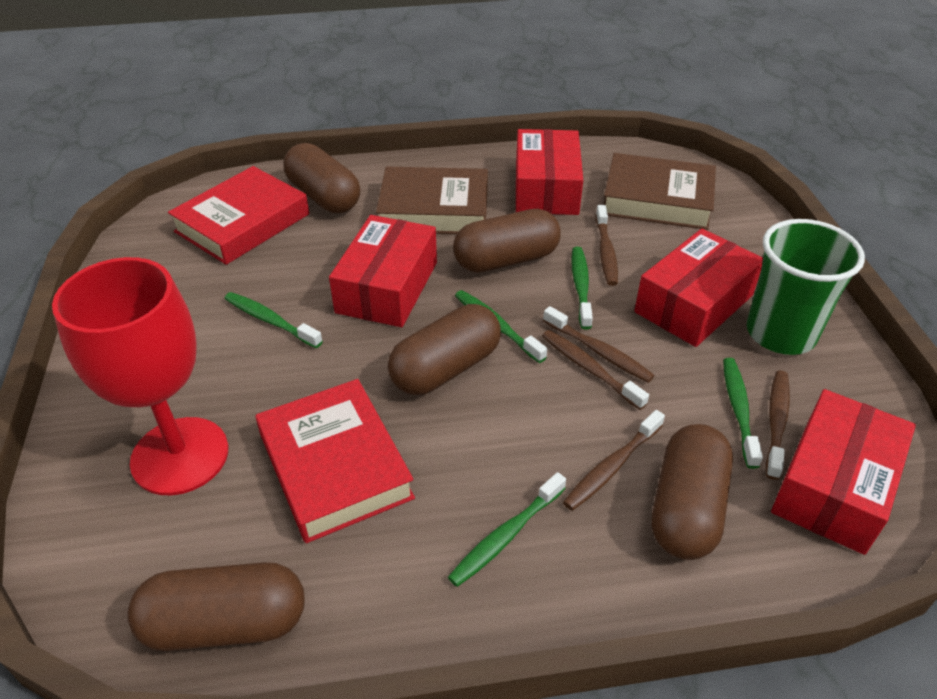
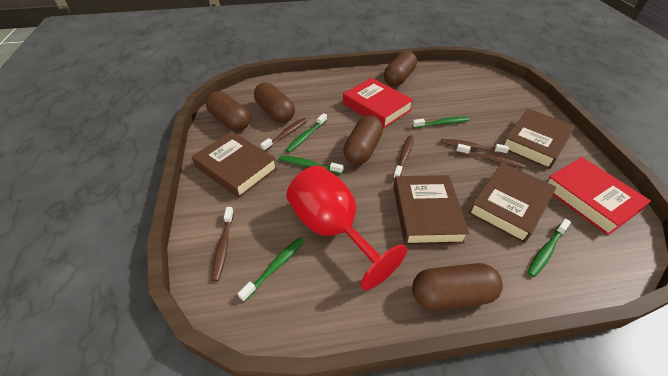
brown book: 2 -> 4
green cup: 1 -> 0
red box: 4 -> 0

